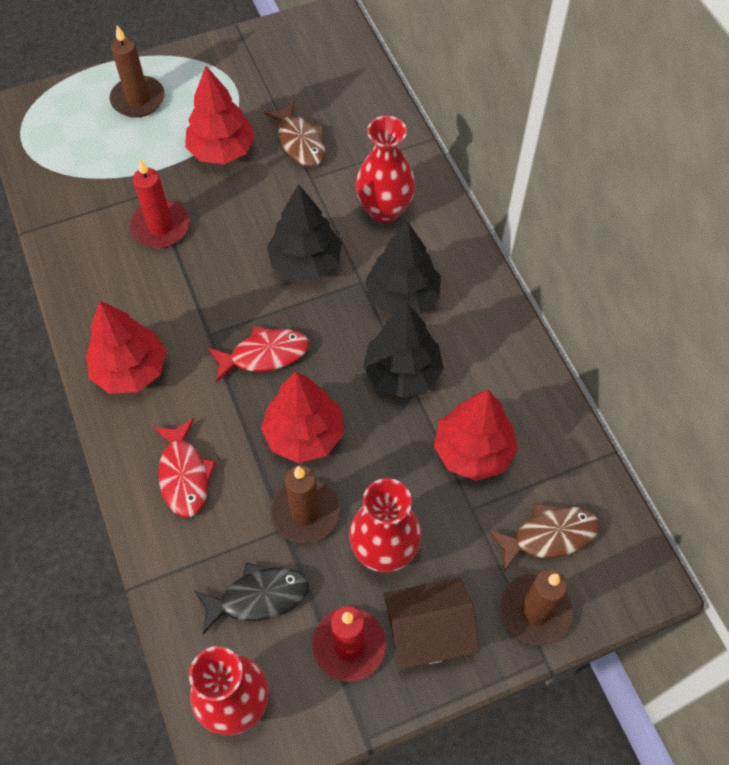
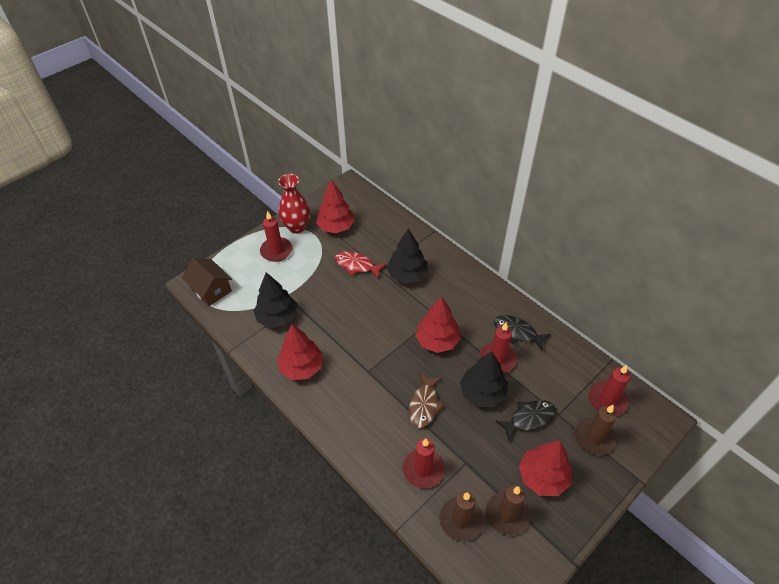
black fish: 1 -> 2
brown fish: 2 -> 1
red candle: 2 -> 4
red fish: 2 -> 1
red vase: 3 -> 1

